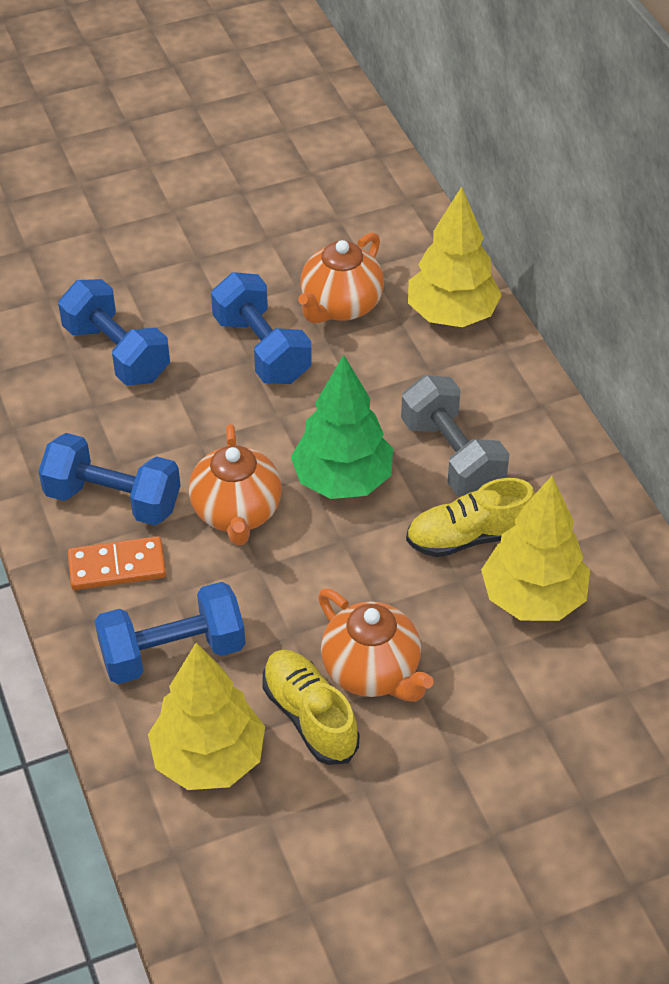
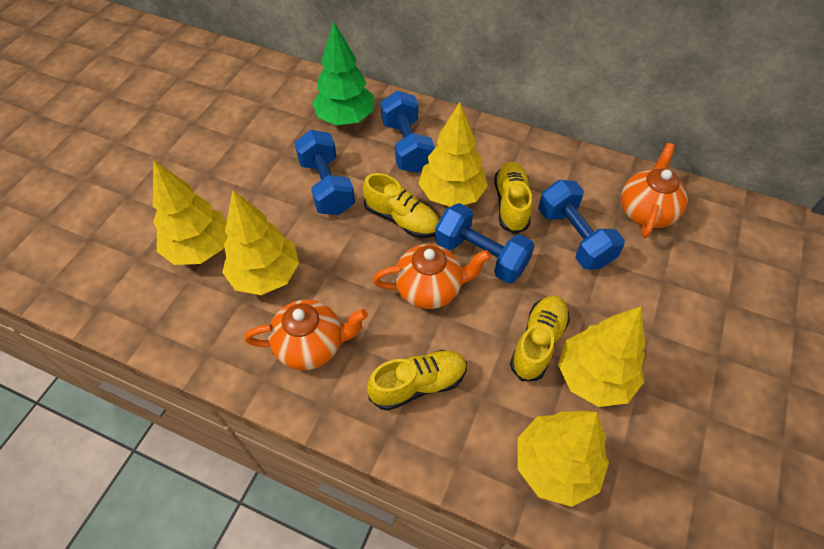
grey dumbbell: 1 -> 0
orange domino: 1 -> 0
yellow shoe: 2 -> 4
yellow tree: 3 -> 5

